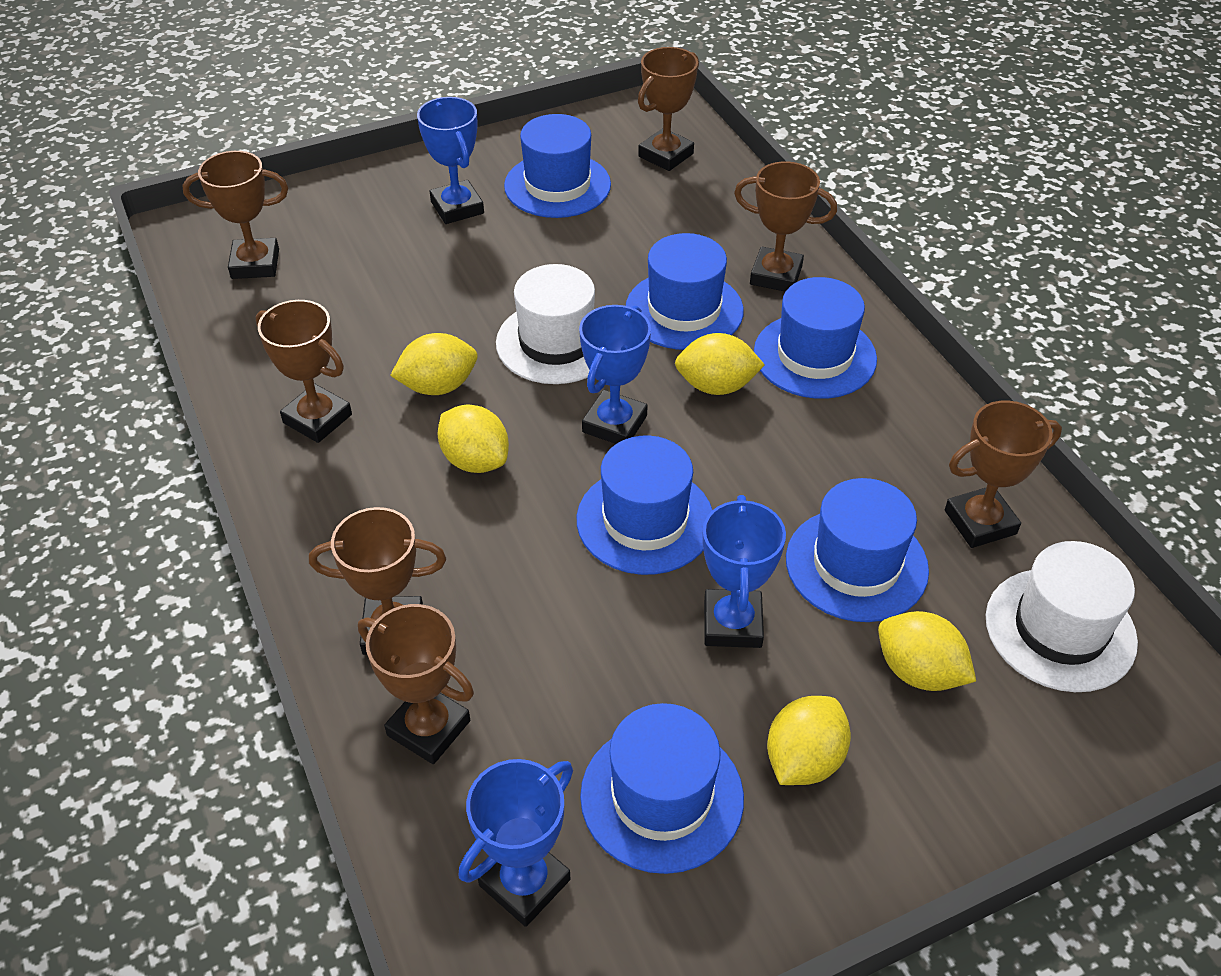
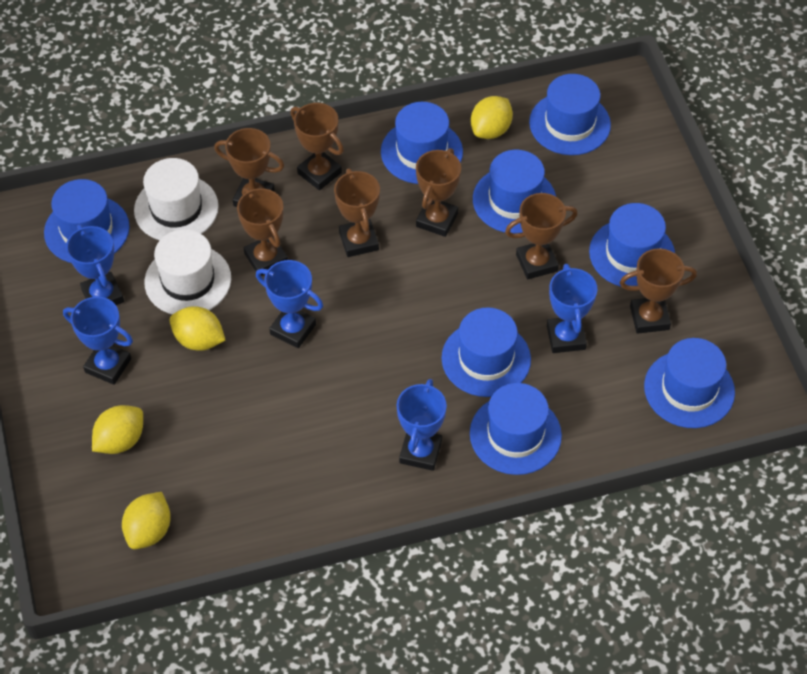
blue hat: 6 -> 8
blue trophy: 4 -> 5
yellow lemon: 5 -> 4

